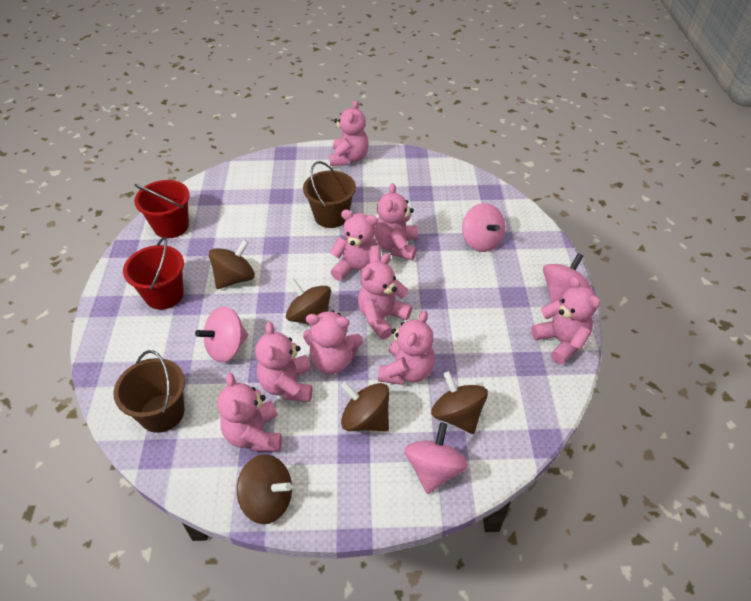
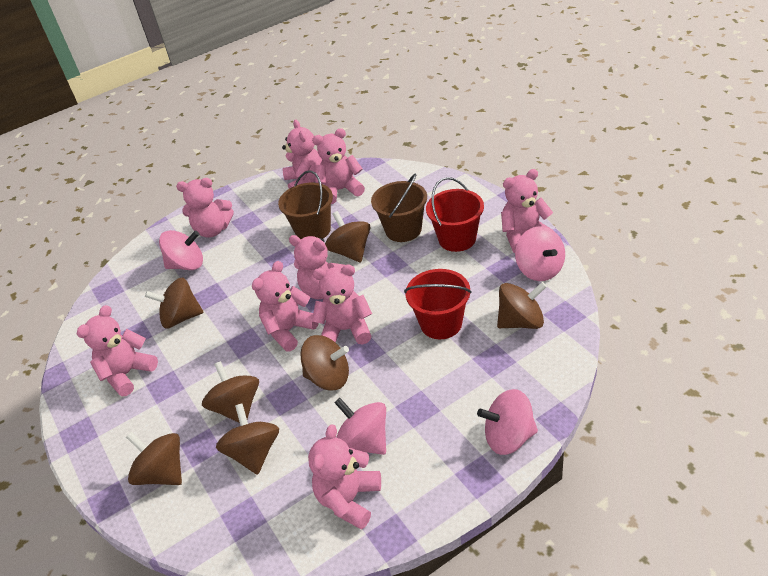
brown spinning top: 5 -> 7

